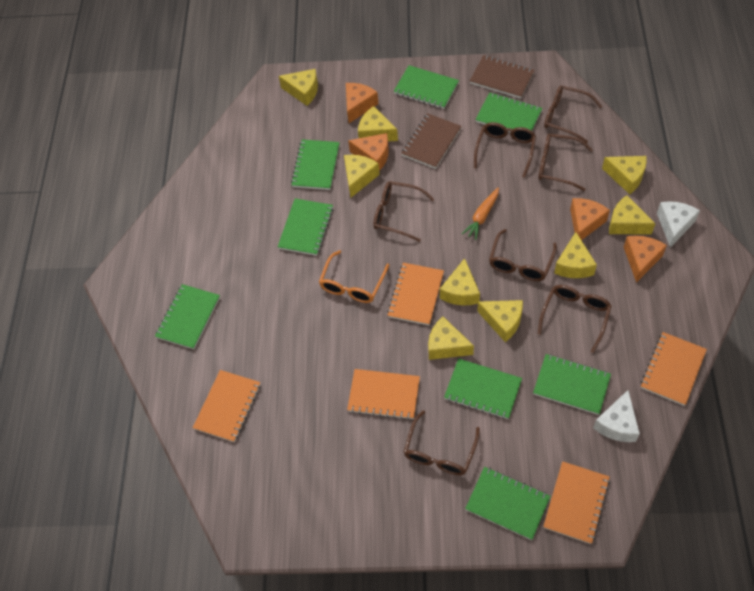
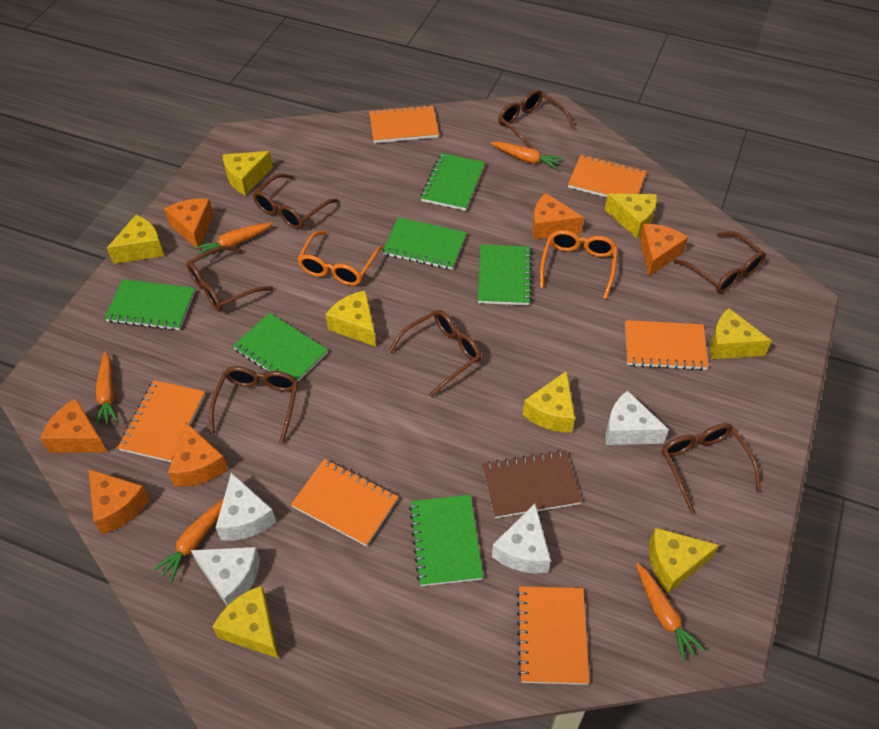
brown notebook: 2 -> 1
green notebook: 8 -> 6
orange carrot: 1 -> 5
orange cheese: 4 -> 6
orange glasses: 1 -> 2
orange notebook: 5 -> 6
white cheese: 2 -> 4
yellow cheese: 9 -> 8

